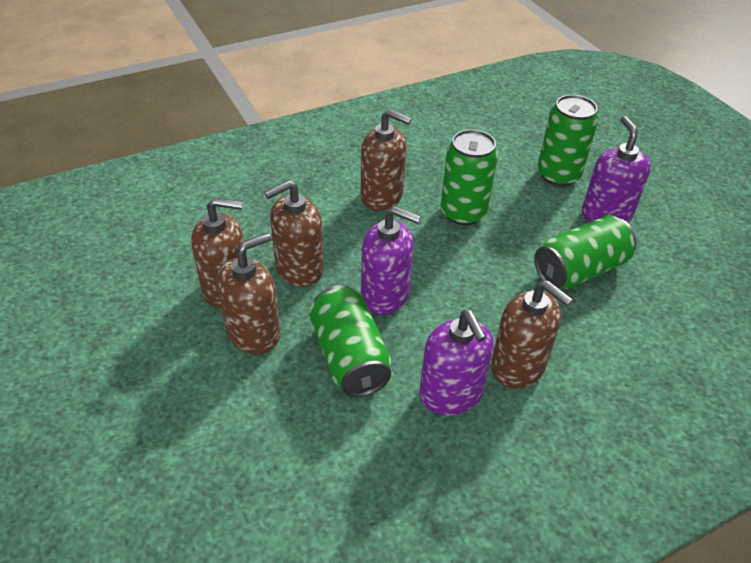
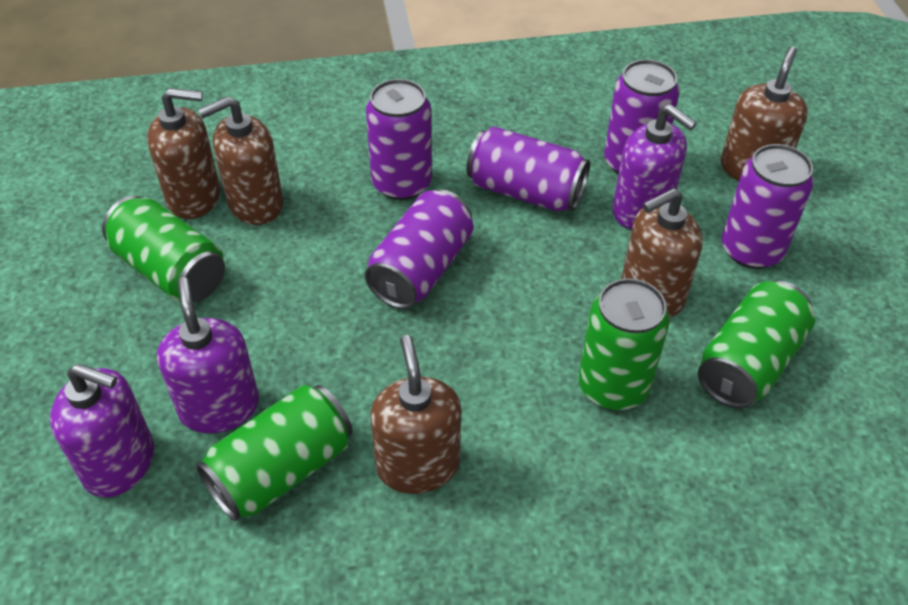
purple can: 0 -> 5

